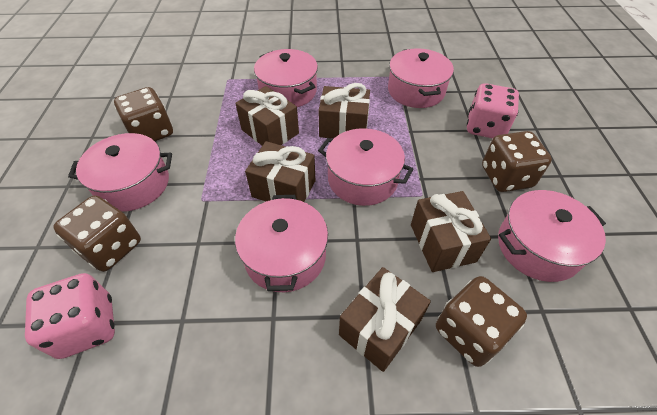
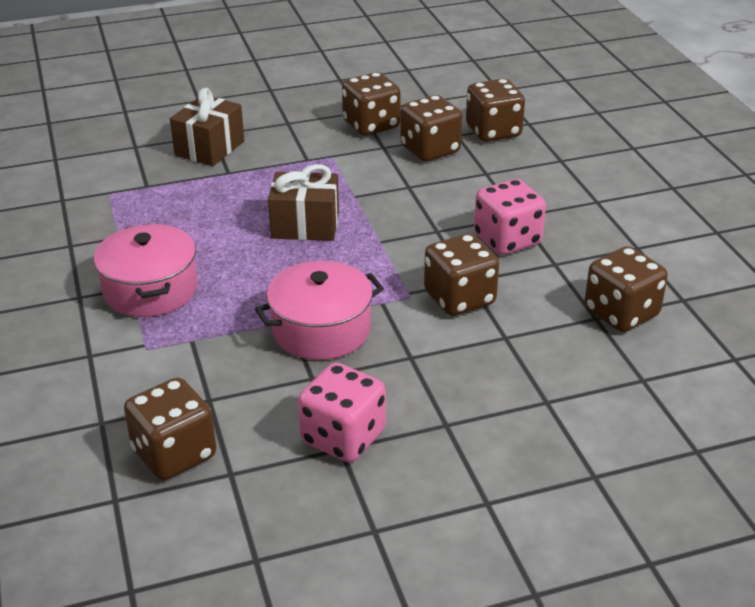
brown dice: 4 -> 6
brown gift: 5 -> 2
pink pot: 6 -> 2

